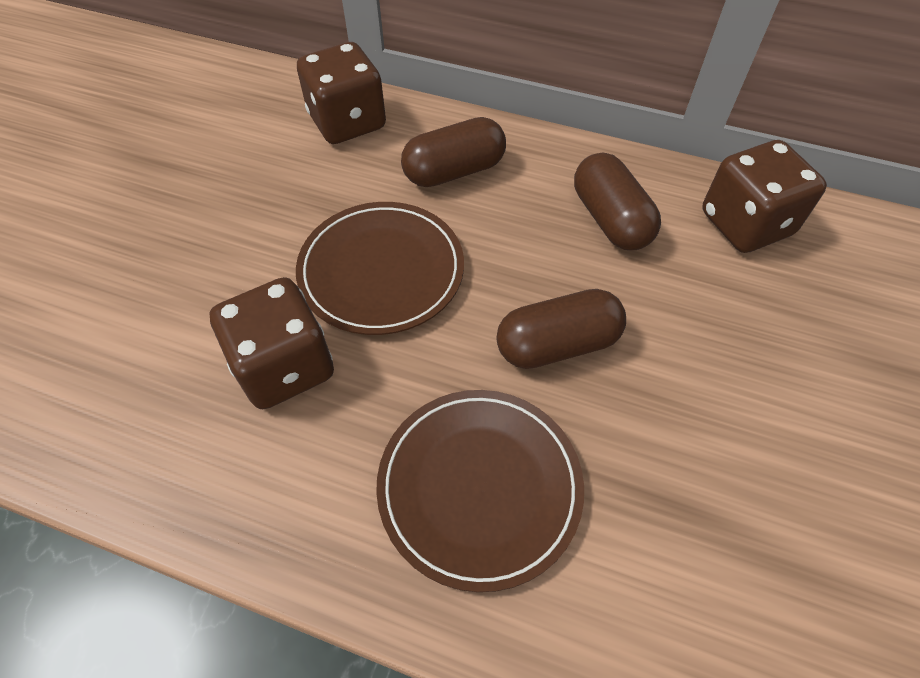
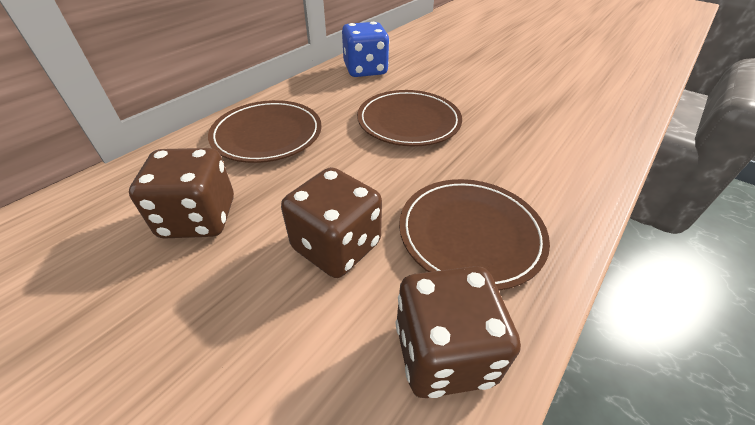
blue dice: 0 -> 1
brown capsule: 3 -> 0
brown plate: 2 -> 3

